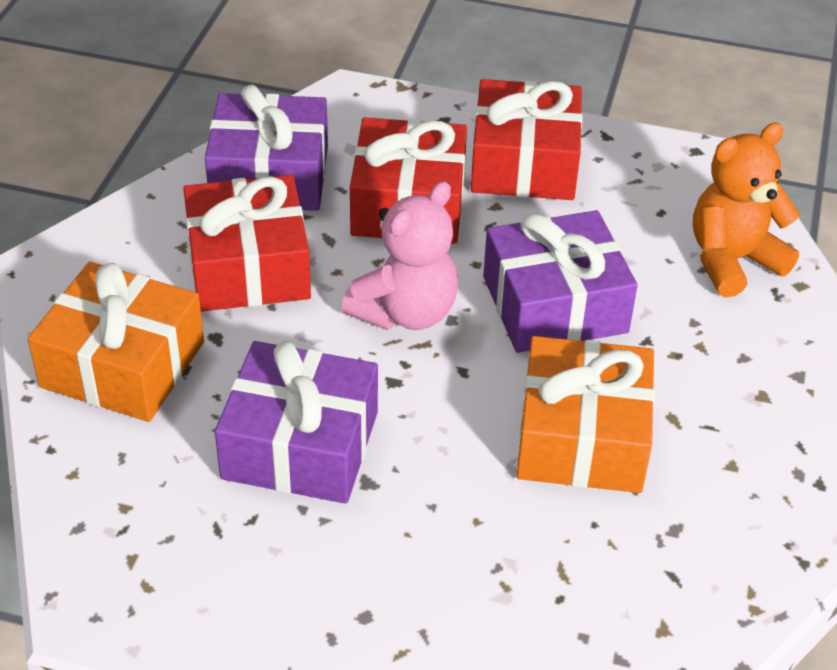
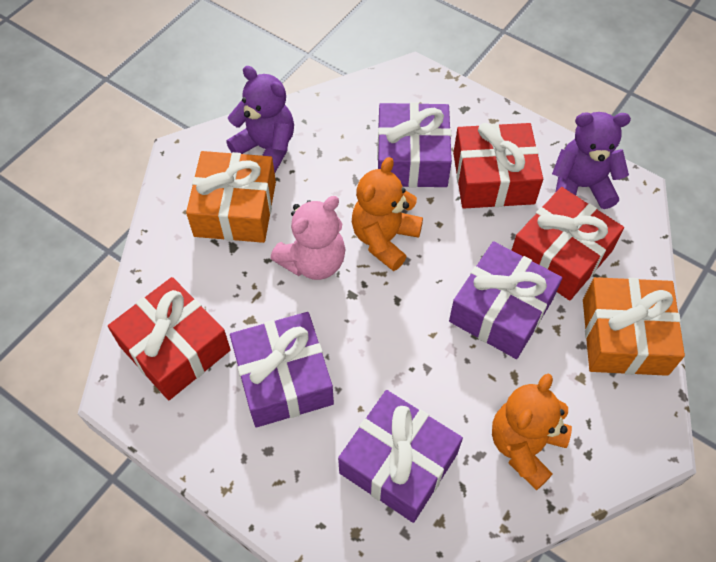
orange teddy bear: 1 -> 2
purple gift: 3 -> 4
purple teddy bear: 0 -> 2

